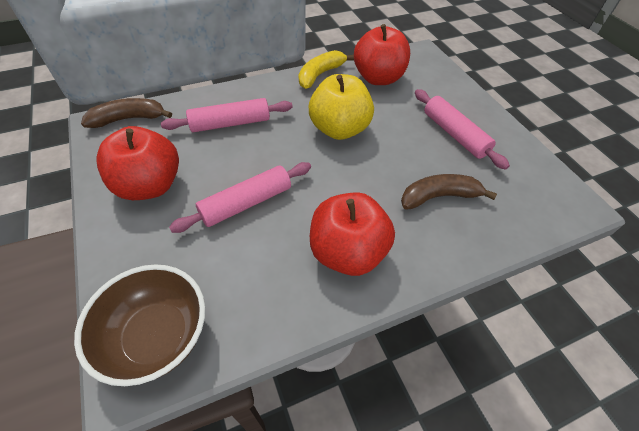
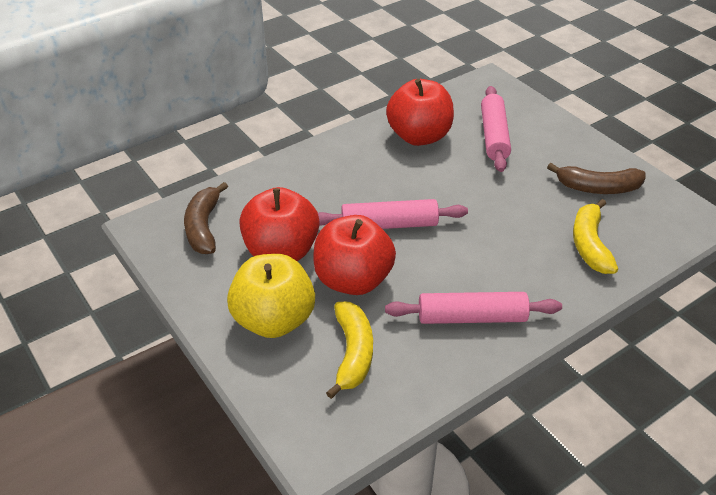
brown bowl: 1 -> 0
yellow banana: 1 -> 2

